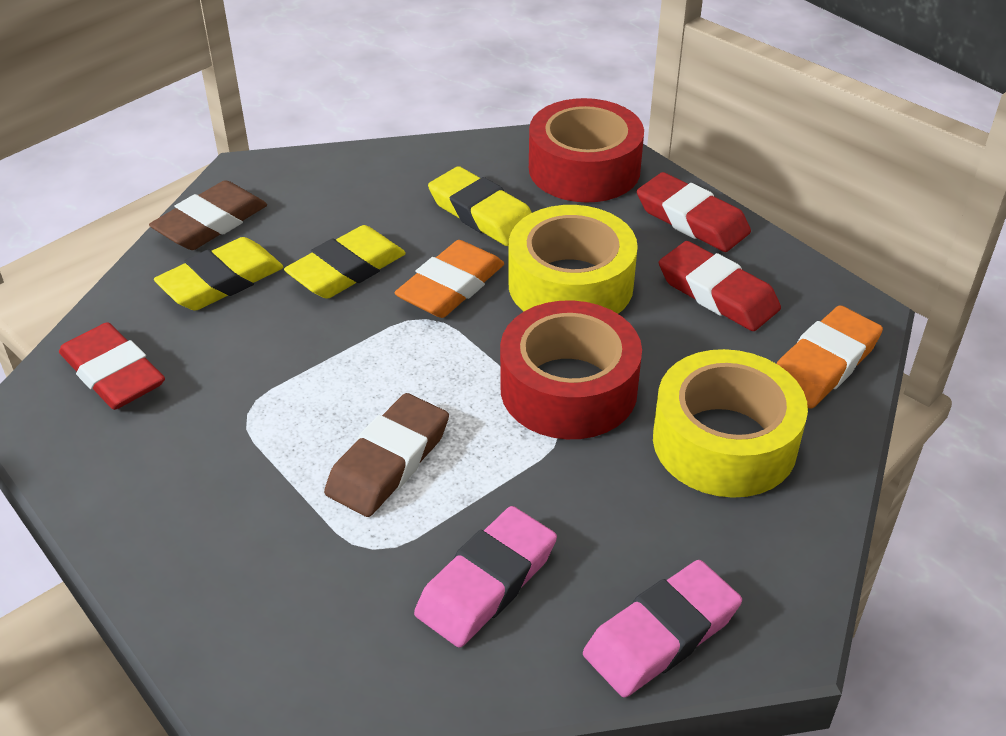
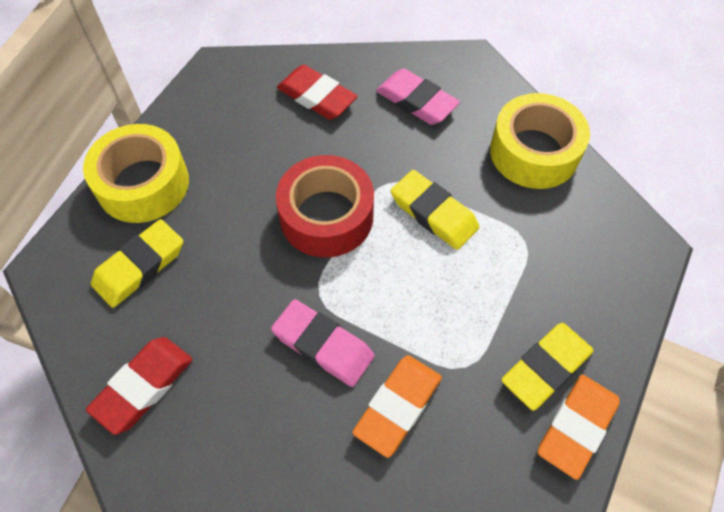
brown eraser: 2 -> 0
red eraser: 3 -> 2
red tape: 2 -> 1

